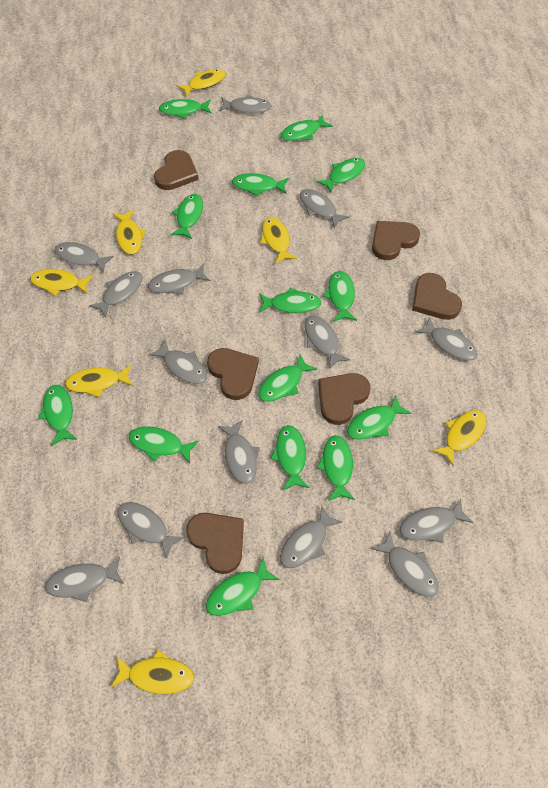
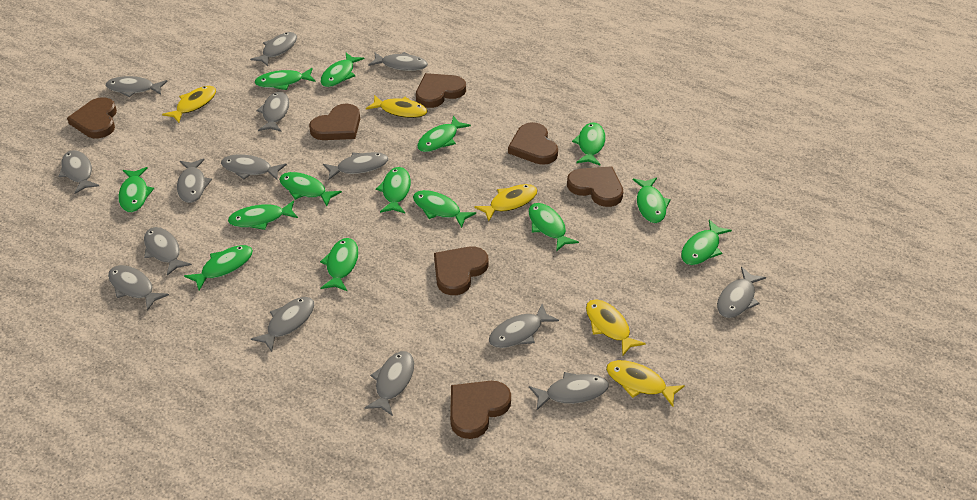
brown heart: 6 -> 7
grey fish: 14 -> 15
yellow fish: 7 -> 5

